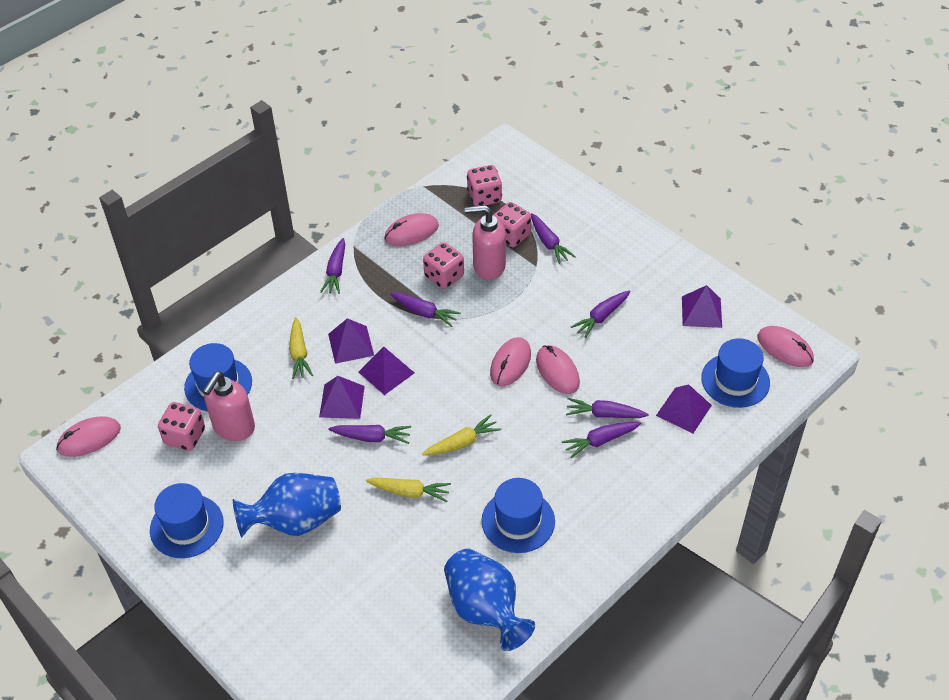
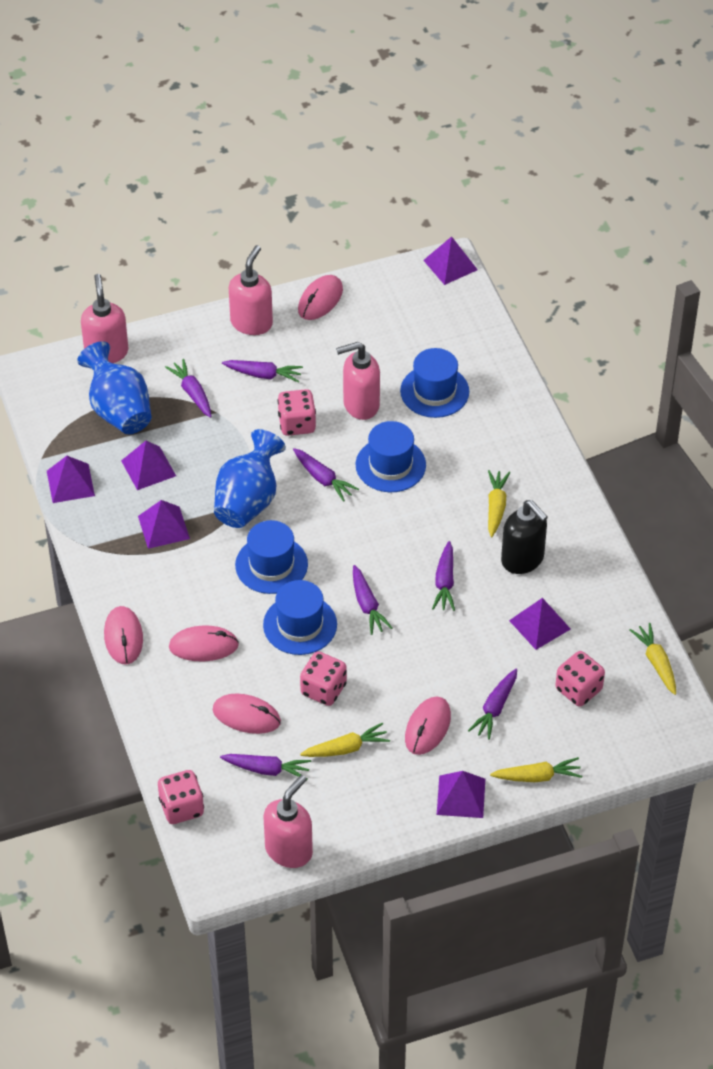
black soap dispenser: 0 -> 1
pink soap dispenser: 2 -> 4
purple pyramid: 5 -> 6
yellow carrot: 3 -> 4

